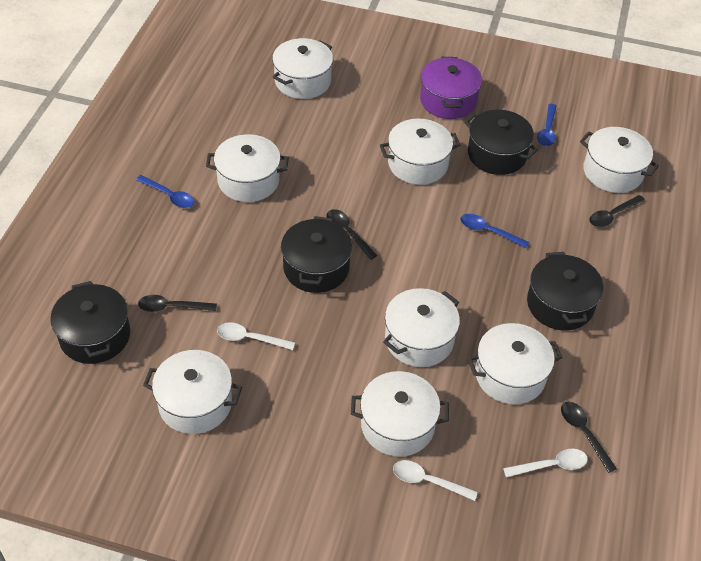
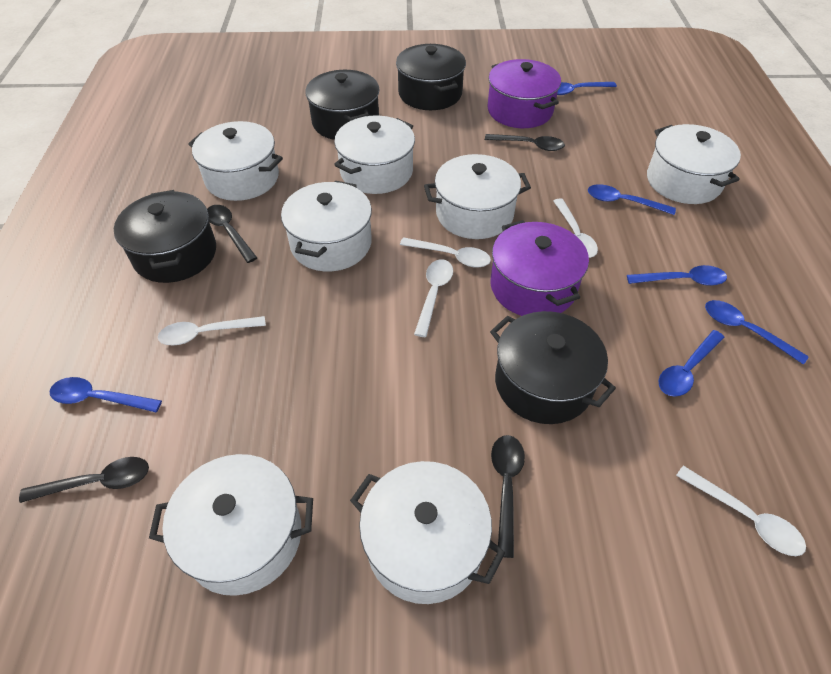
blue spoon: 3 -> 6
purple pot: 1 -> 2
white pot: 8 -> 7
white spoon: 3 -> 5

